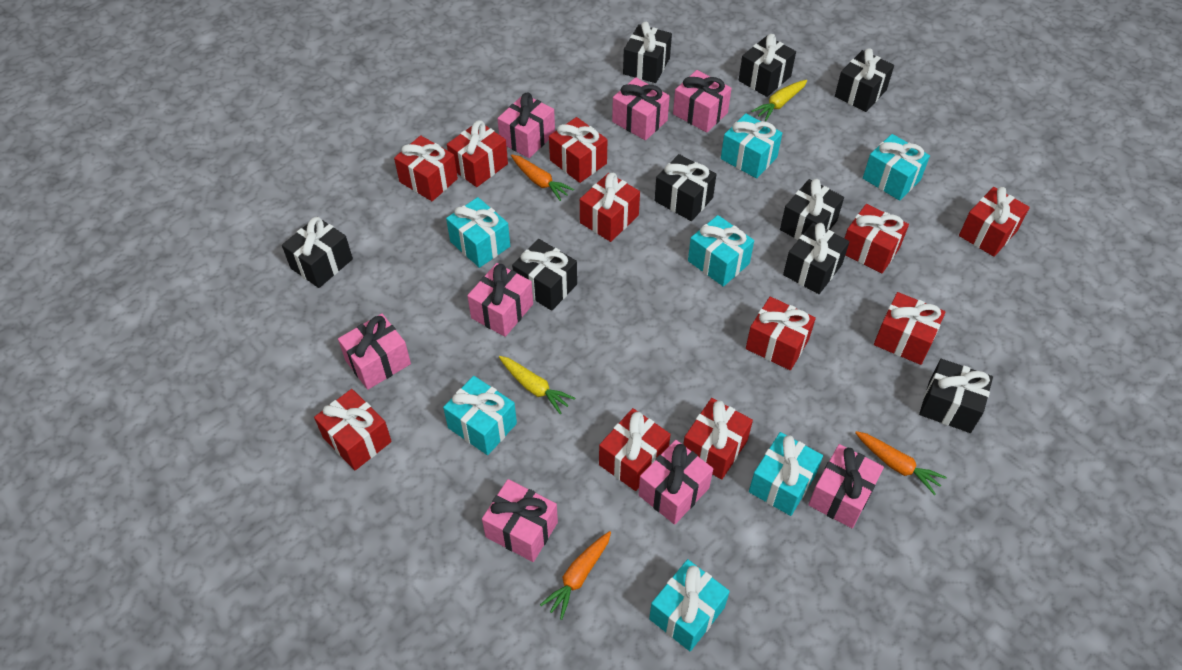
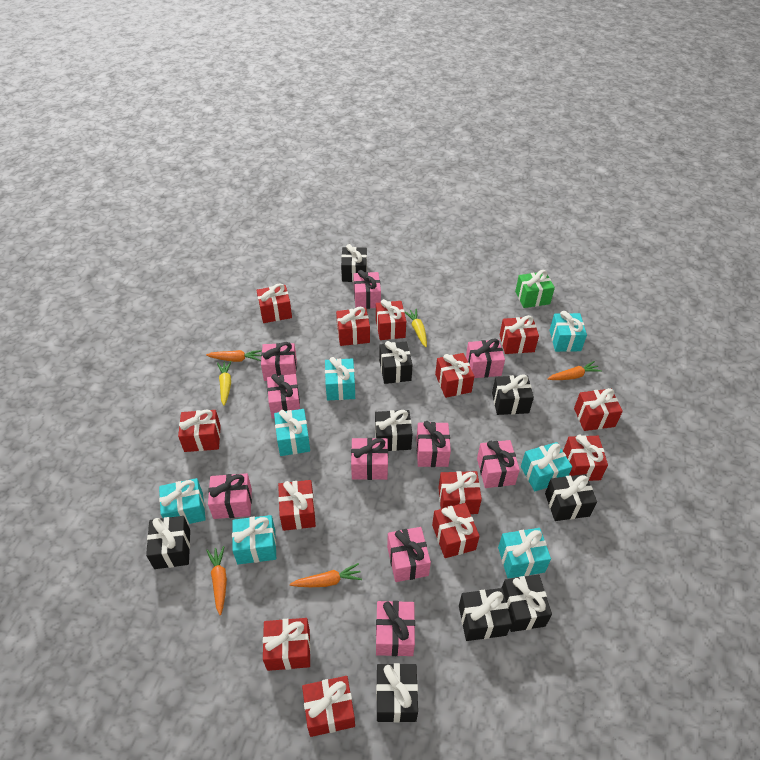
green gift: 0 -> 1
orange carrot: 3 -> 4
pink gift: 8 -> 10
red gift: 11 -> 13

